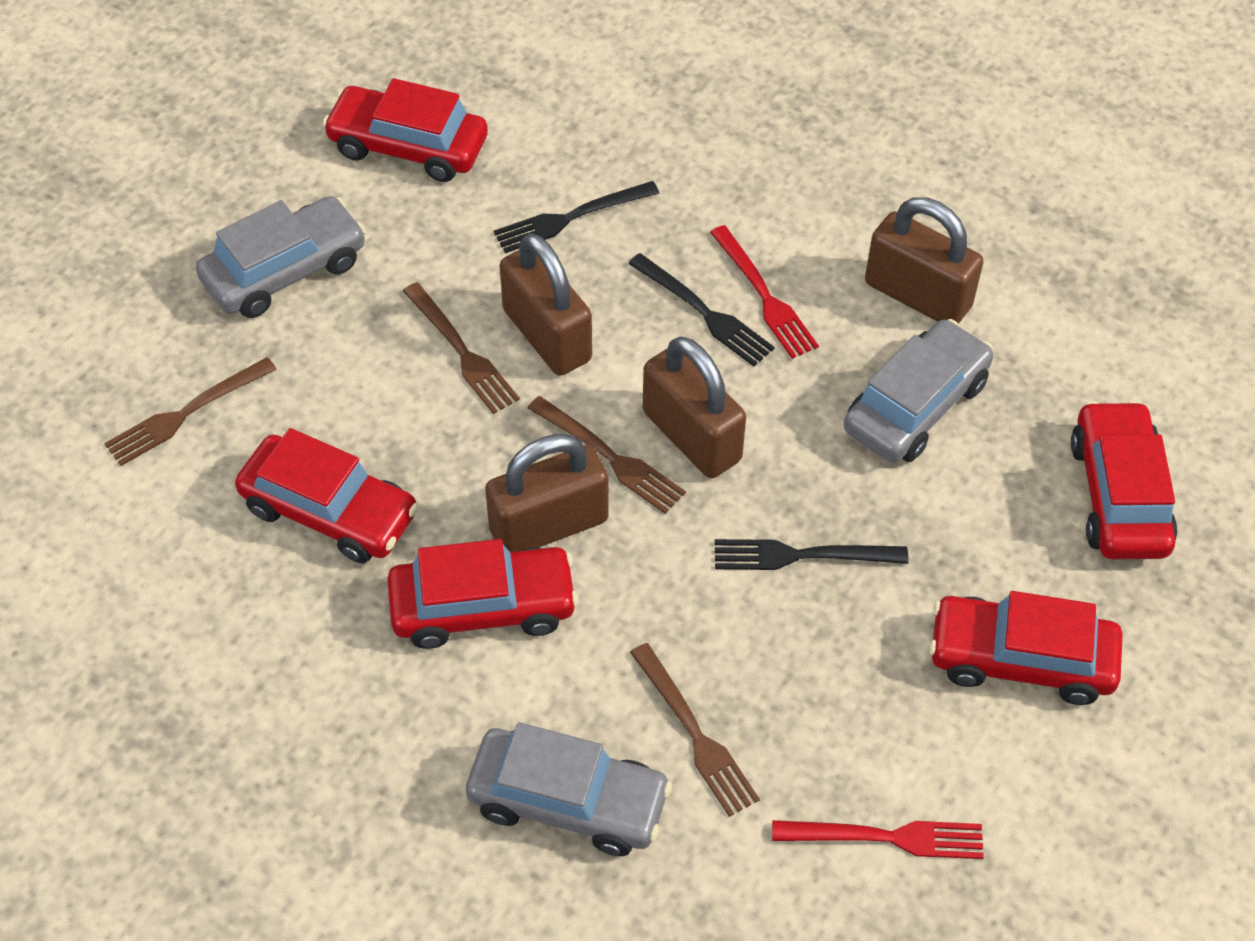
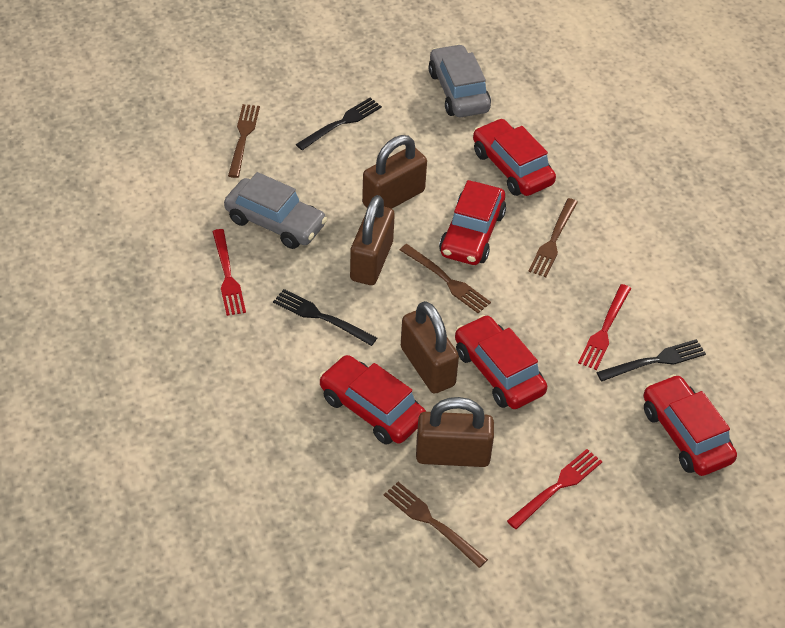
grey car: 3 -> 2
red fork: 2 -> 3

